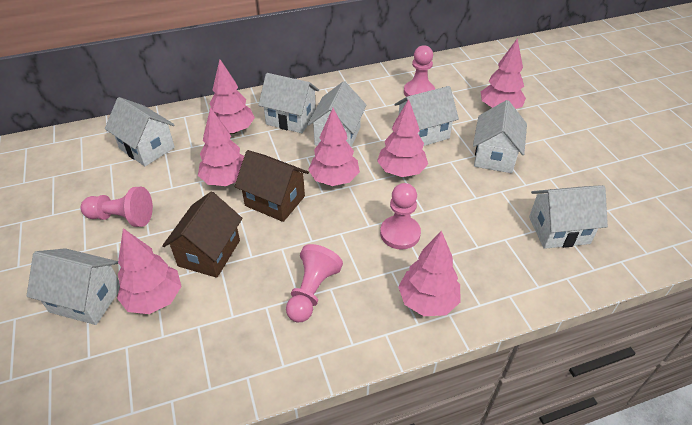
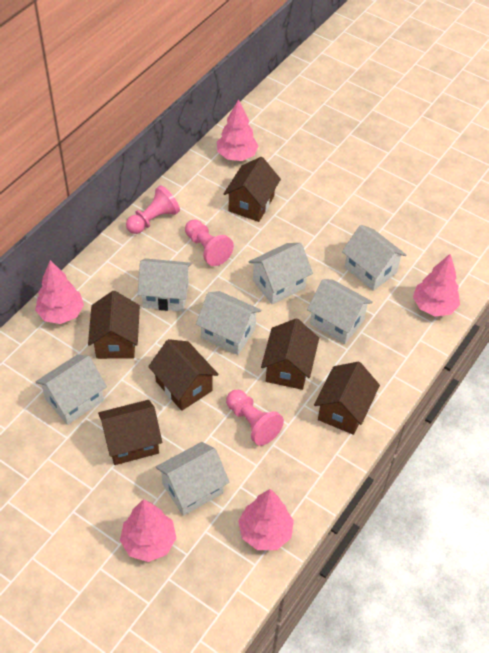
brown house: 2 -> 6
pink pawn: 4 -> 3
pink tree: 7 -> 5

